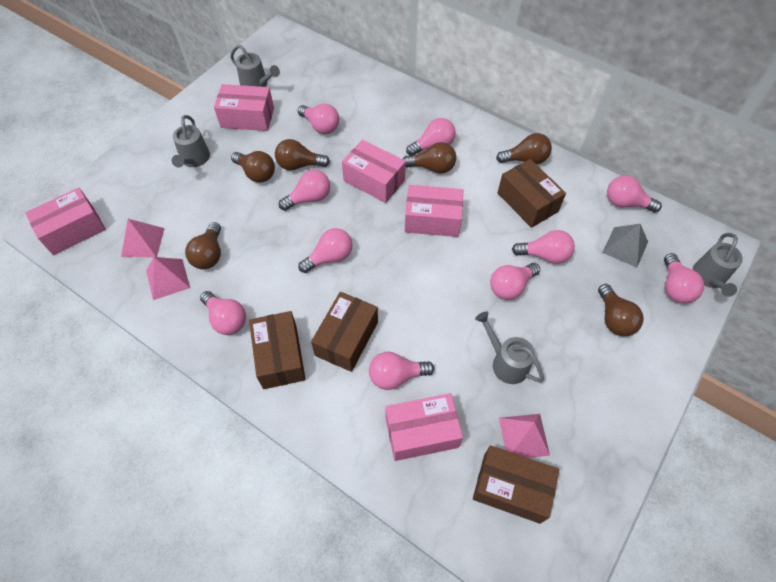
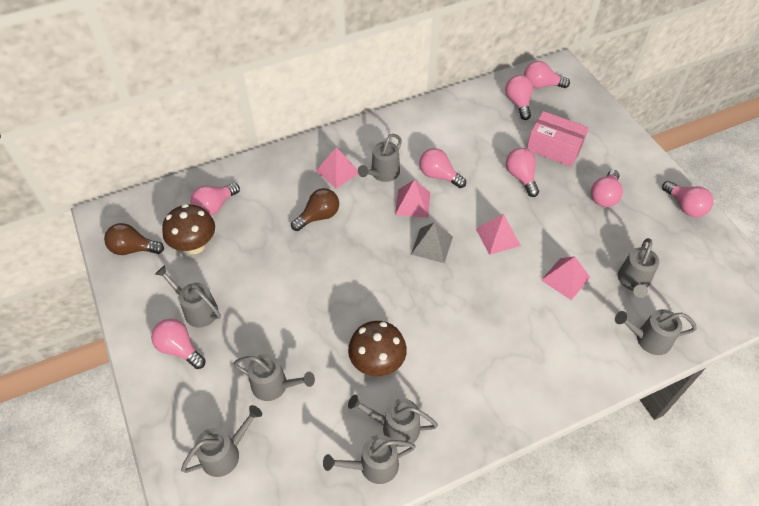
brown box: 4 -> 0
brown light bulb: 6 -> 2
brown mushroom: 0 -> 2
grey watering can: 4 -> 8
pink box: 5 -> 1
pink light bulb: 10 -> 8
pink pyramid: 3 -> 4

